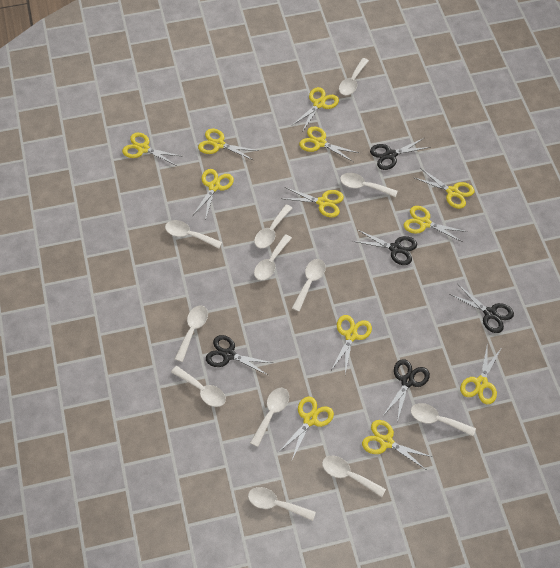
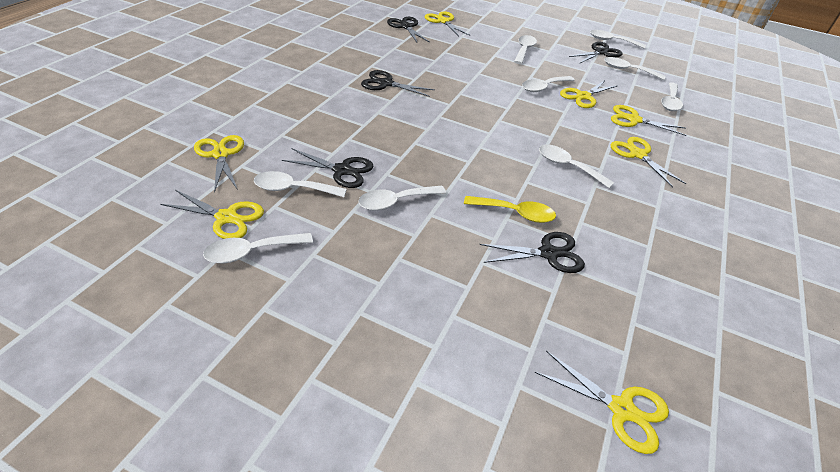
white spoon: 12 -> 9
yellow scissors: 12 -> 7
yellow spoon: 0 -> 1

